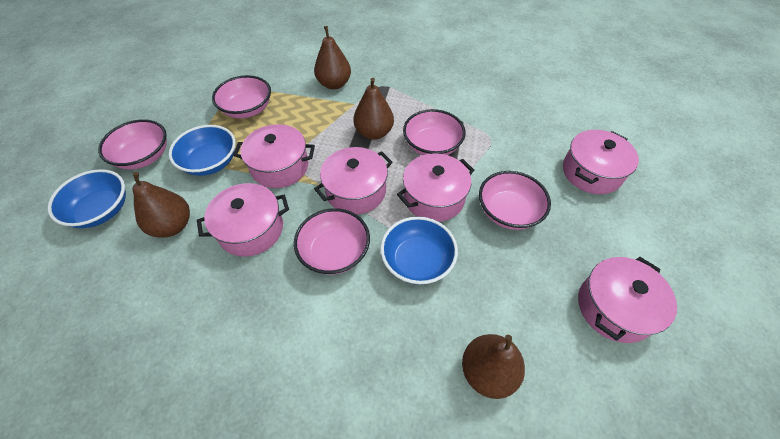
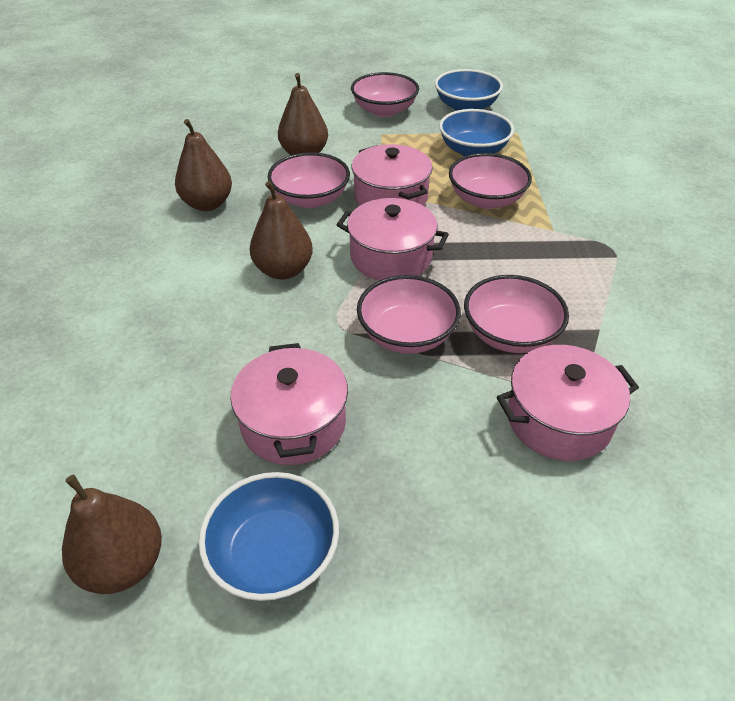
pink pot: 6 -> 4

